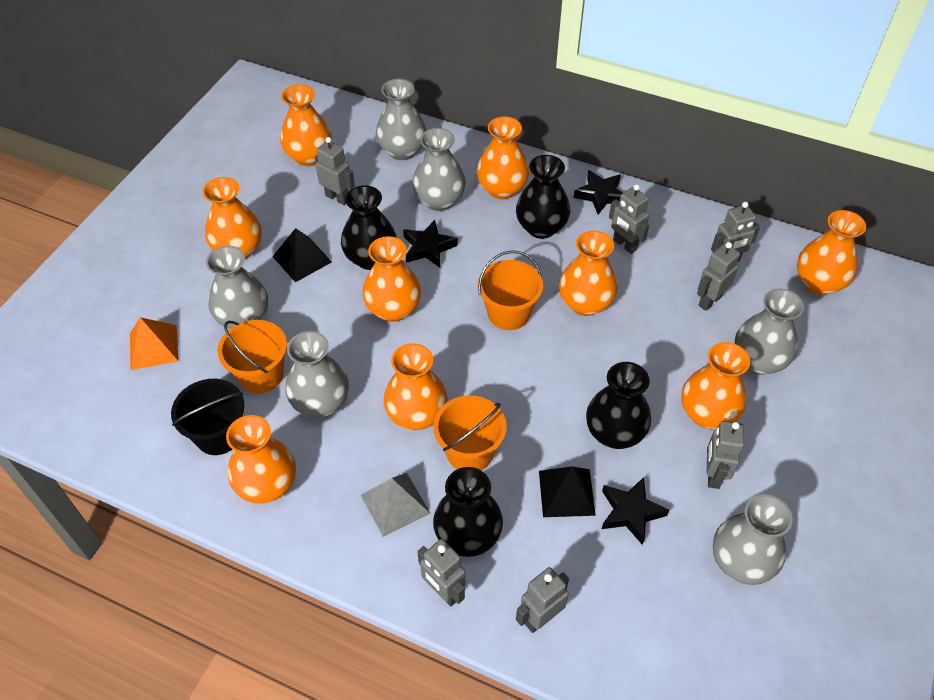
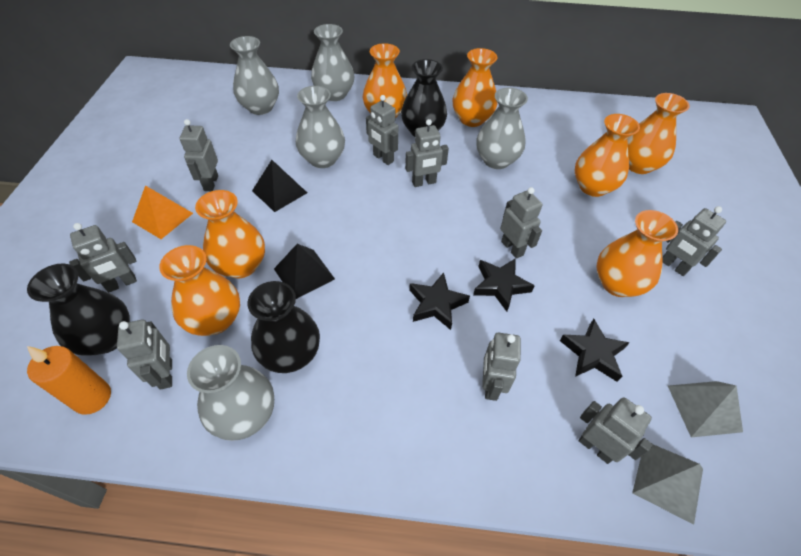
black bucket: 1 -> 0
black vase: 4 -> 3
grey pyramid: 1 -> 2
grey robot: 7 -> 9
grey vase: 6 -> 5
orange bucket: 3 -> 0
orange candle: 0 -> 1
orange vase: 9 -> 7

